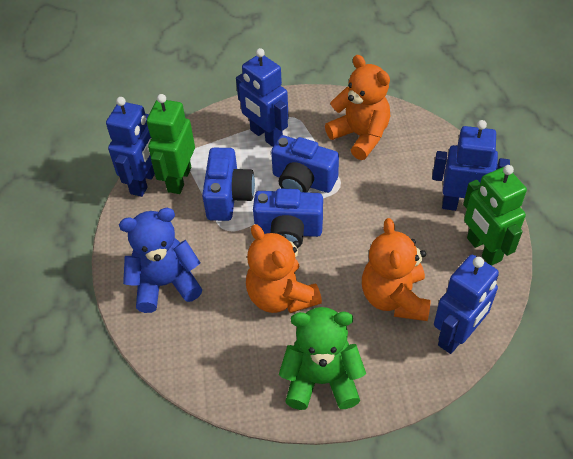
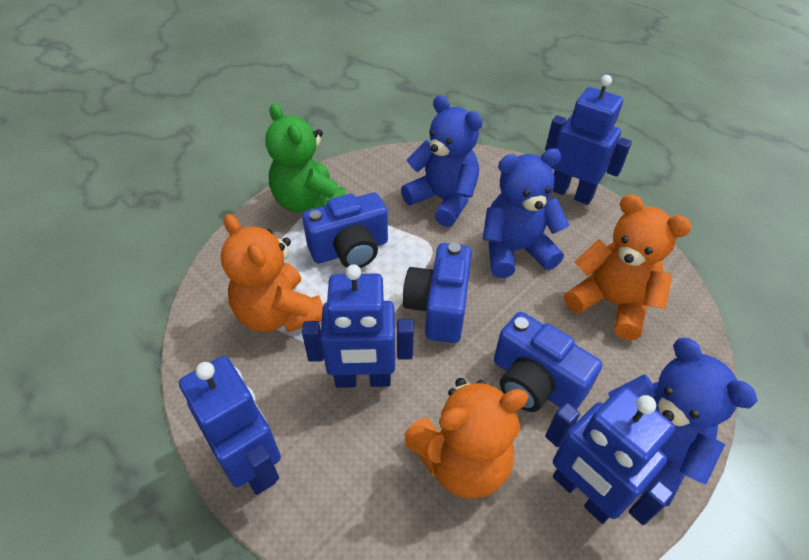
blue teddy bear: 1 -> 3
green robot: 2 -> 0

